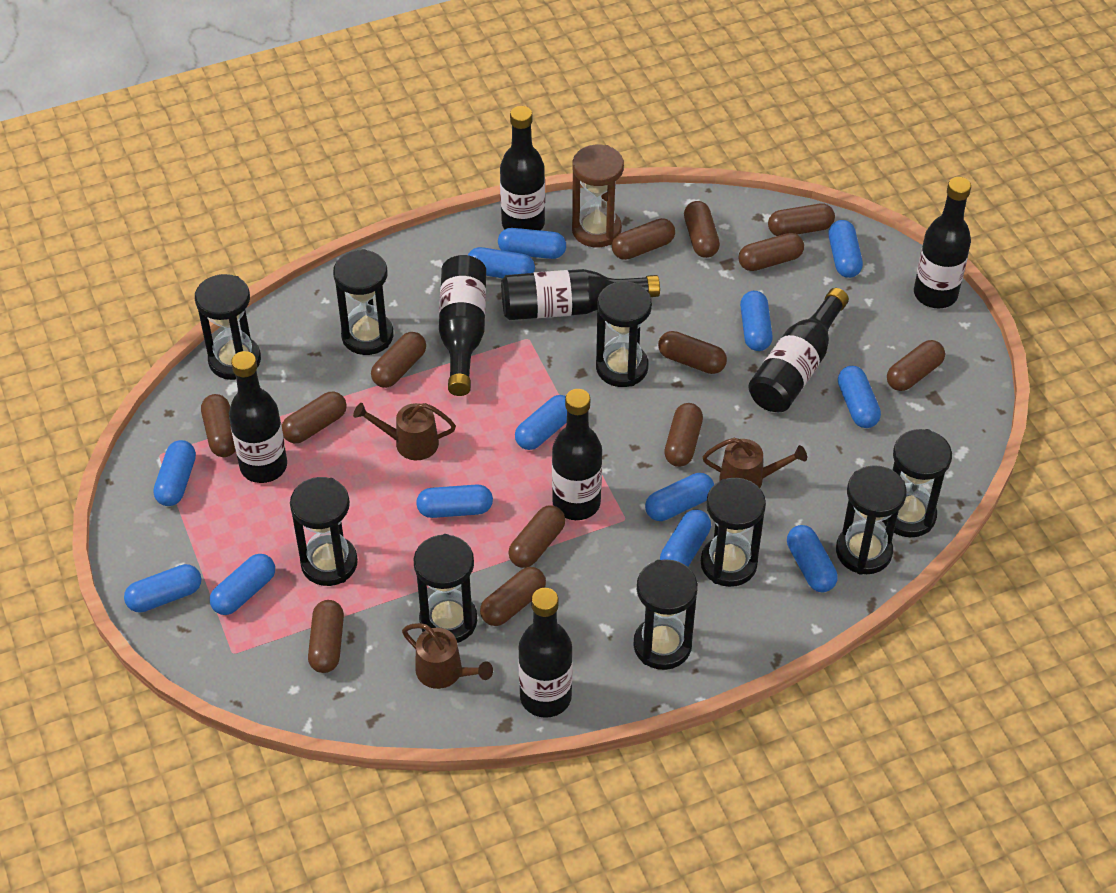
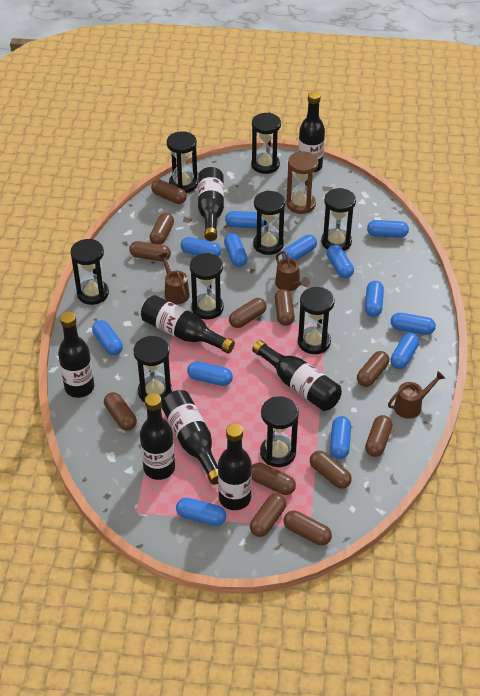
brown capsule: 13 -> 12

